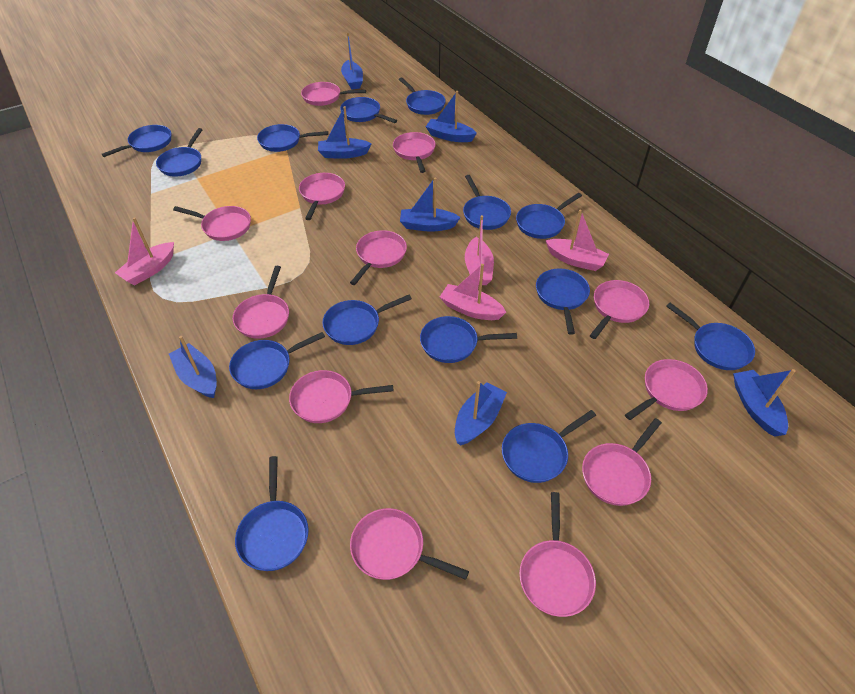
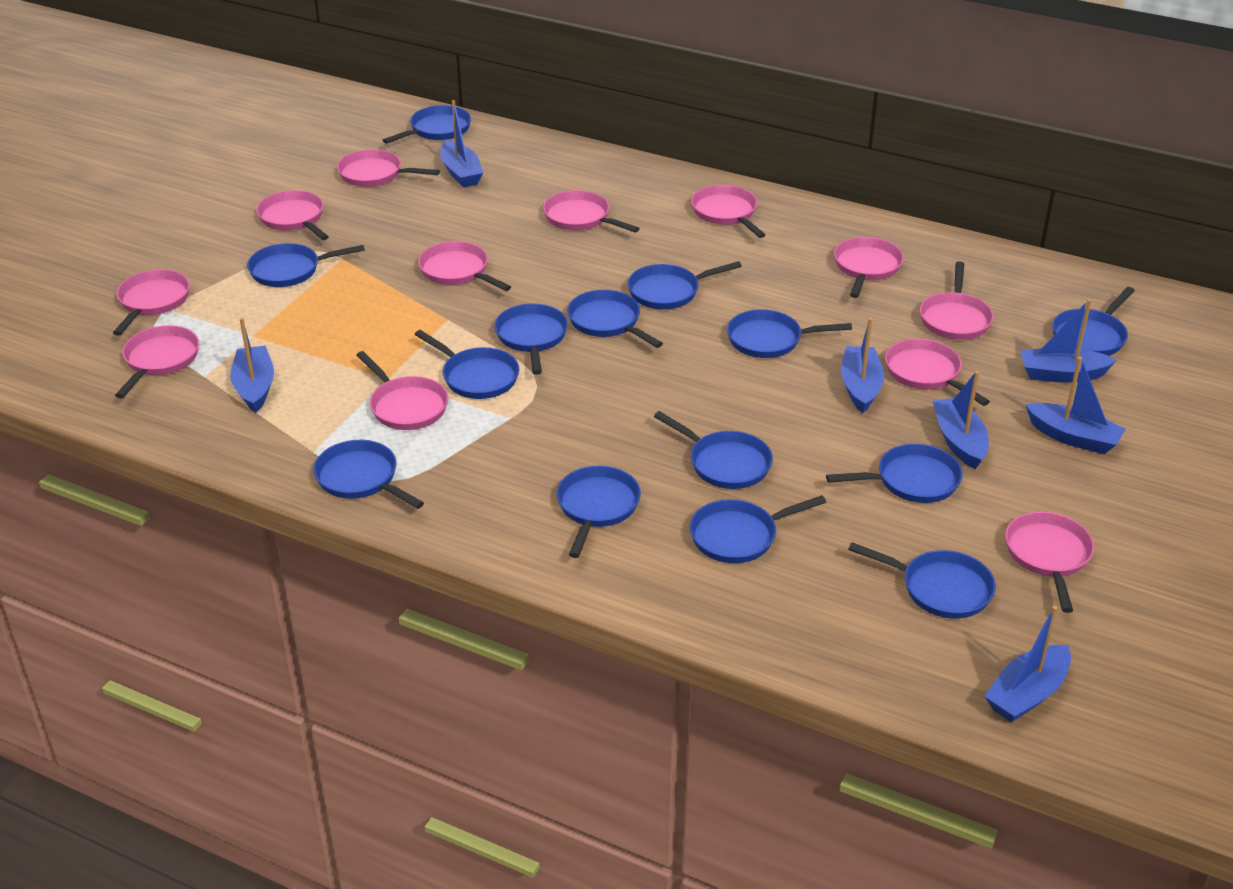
pink boat: 4 -> 0

